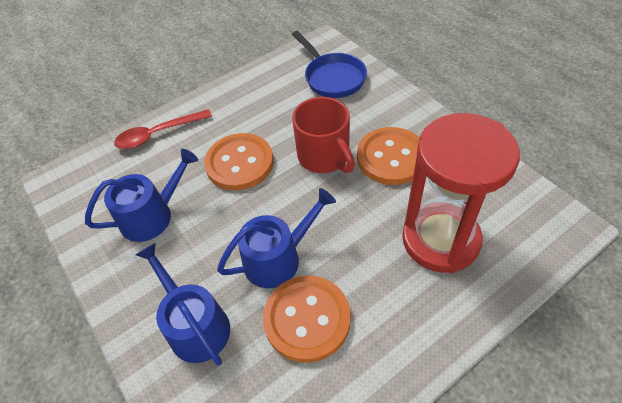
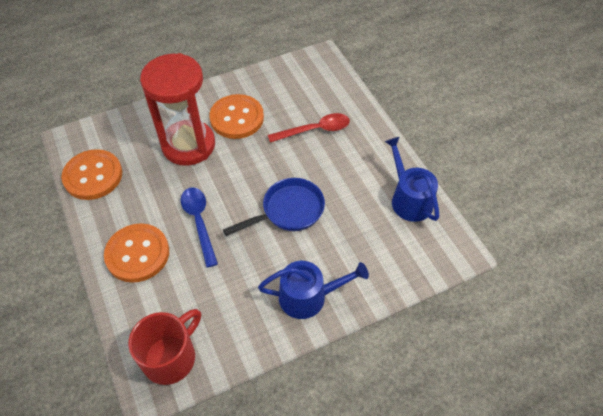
blue spoon: 0 -> 1
blue watering can: 3 -> 2

